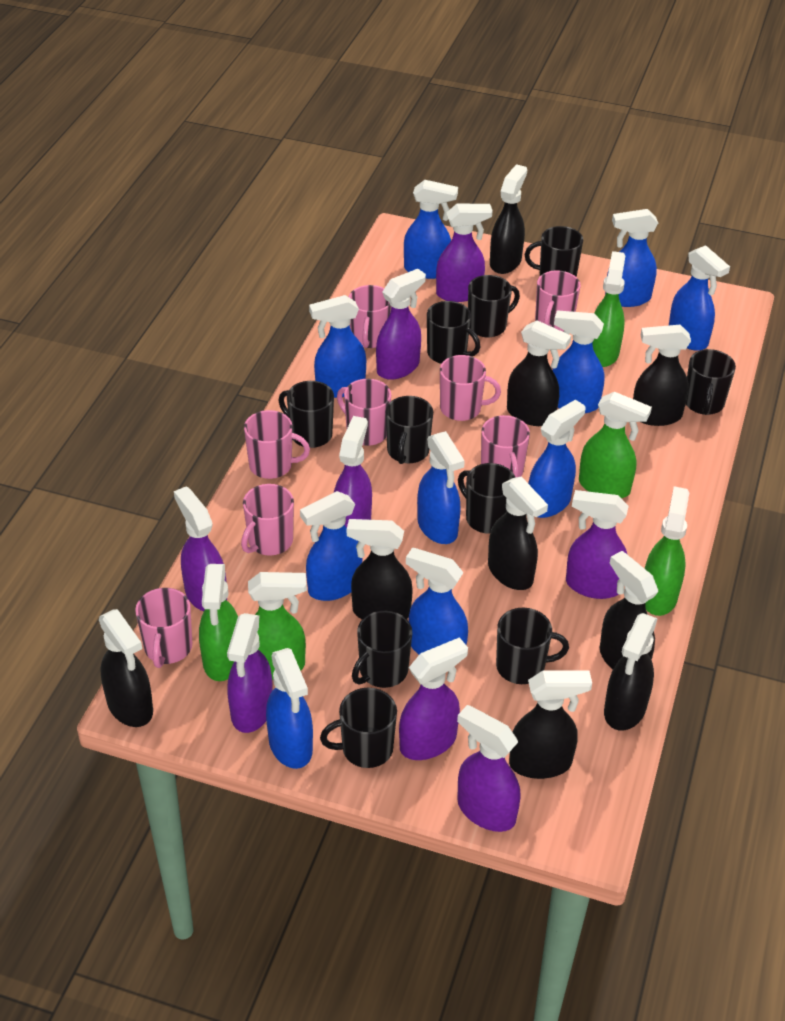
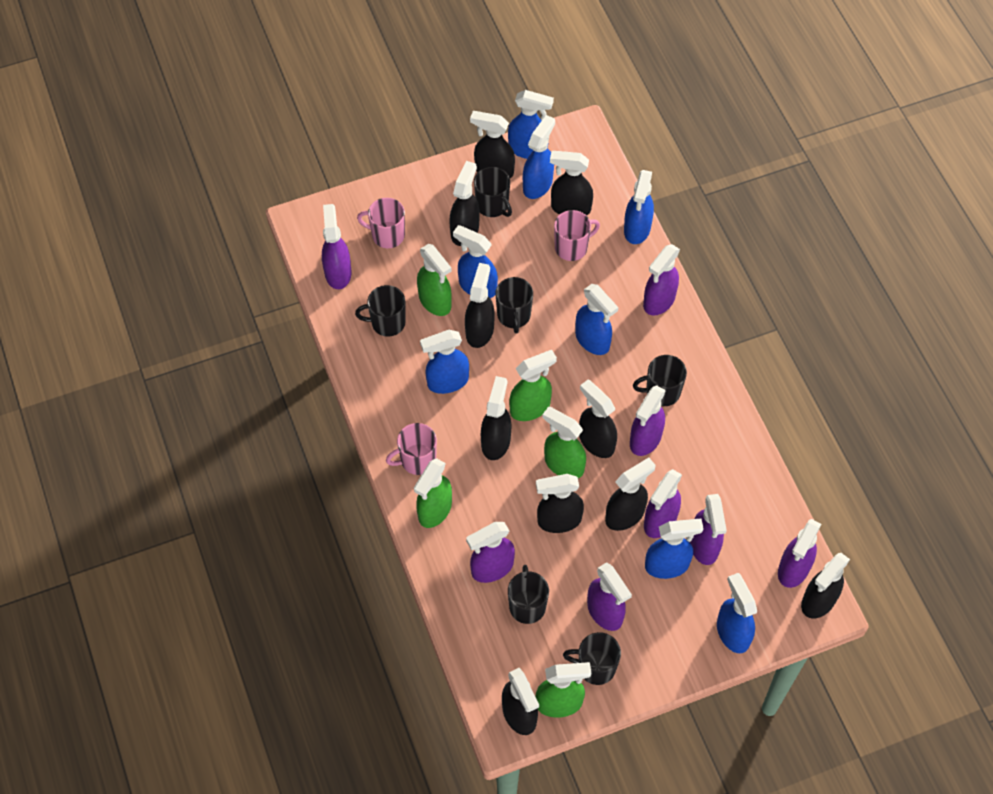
black mug: 10 -> 6
black spray bottle: 9 -> 10
blue spray bottle: 10 -> 8
pink mug: 8 -> 3

